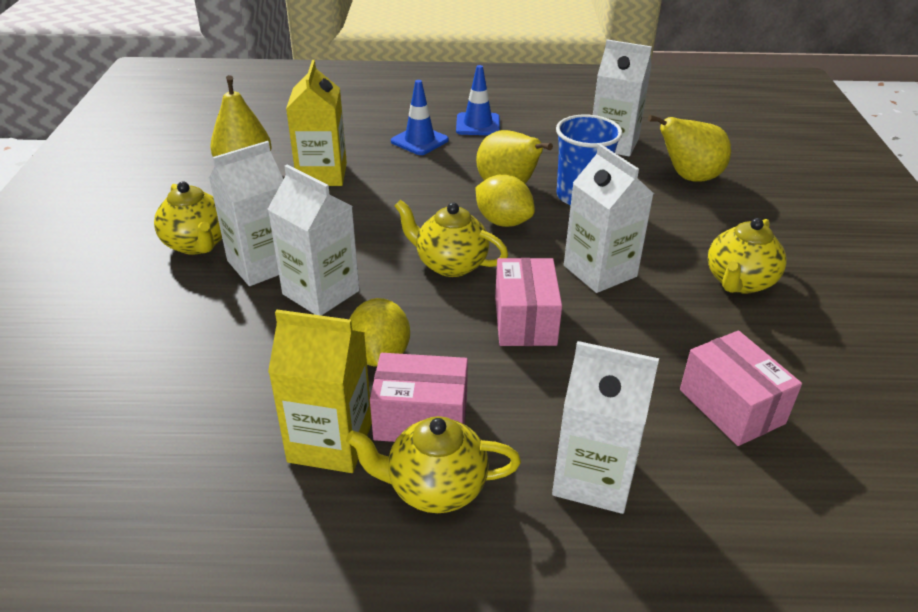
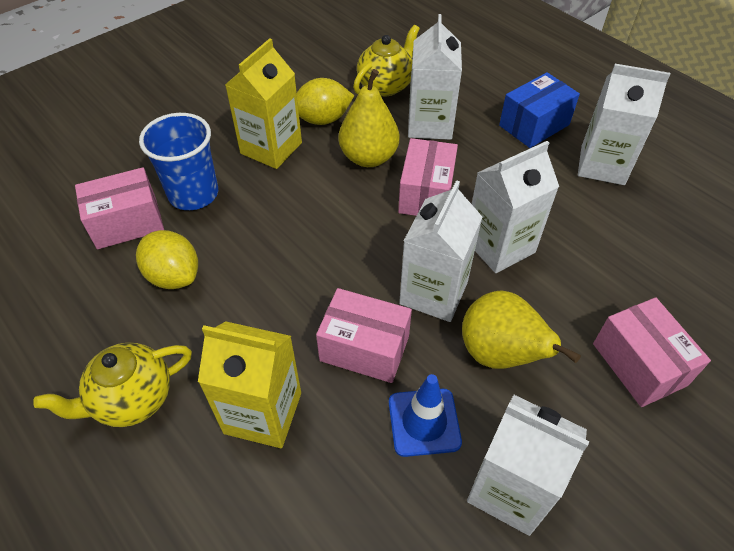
blue box: 0 -> 1
blue traffic cone: 2 -> 1
pink box: 3 -> 4
yellow pear: 3 -> 2
yellow teapot: 4 -> 2

